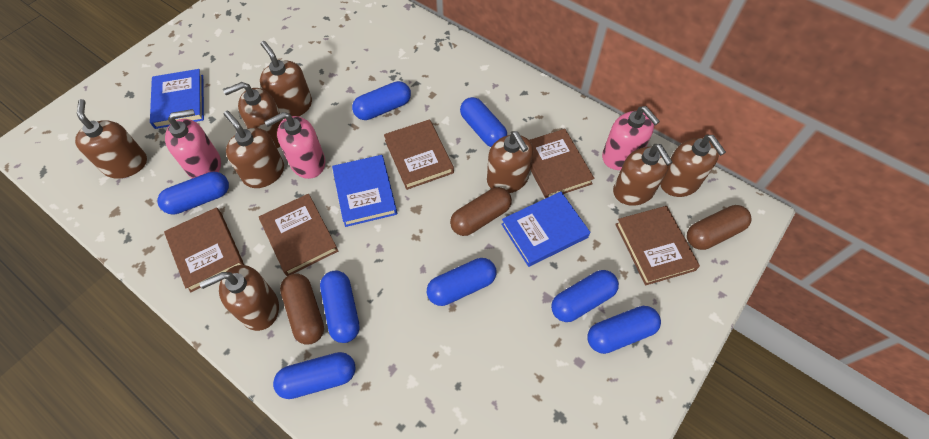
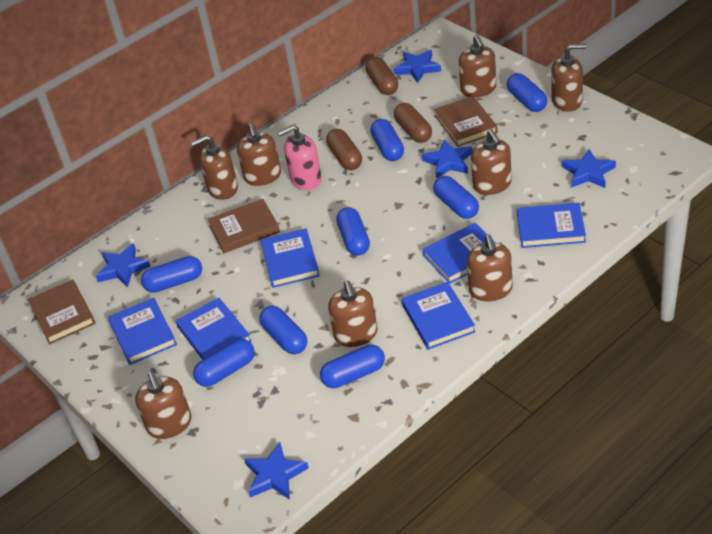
blue book: 3 -> 6
blue star: 0 -> 5
brown book: 5 -> 3
pink soap dispenser: 3 -> 1

